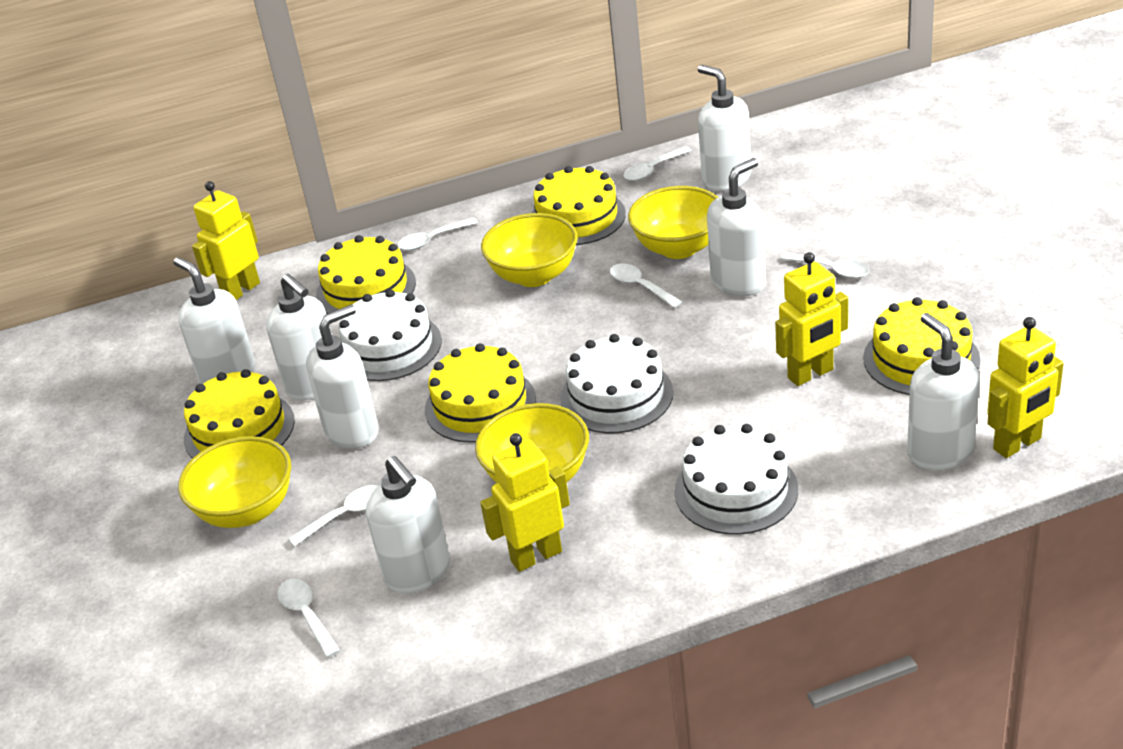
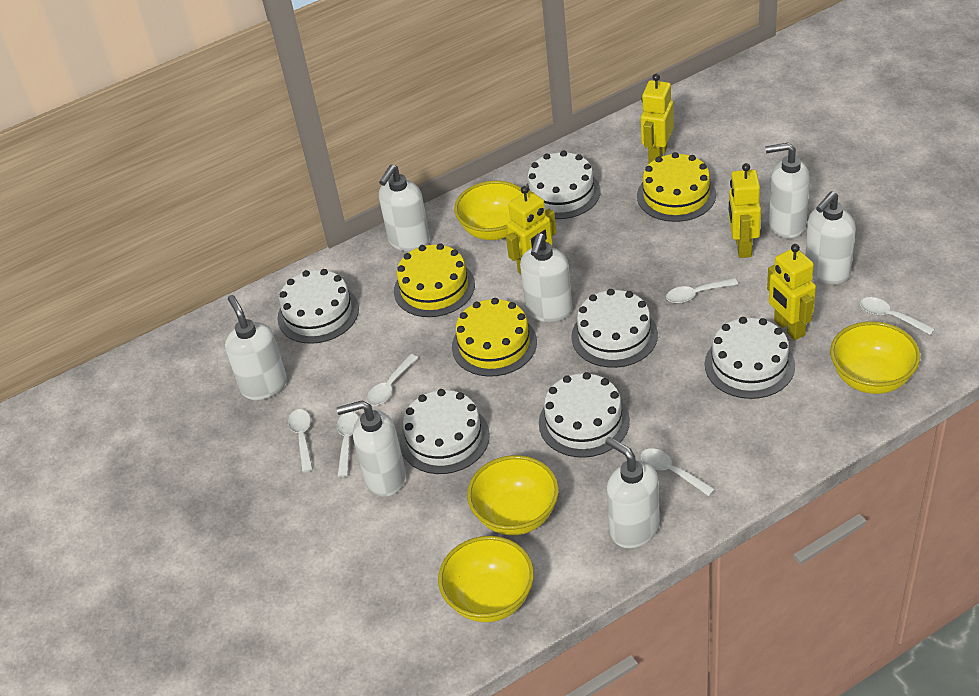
white cake: 3 -> 6
yellow cake: 5 -> 3

